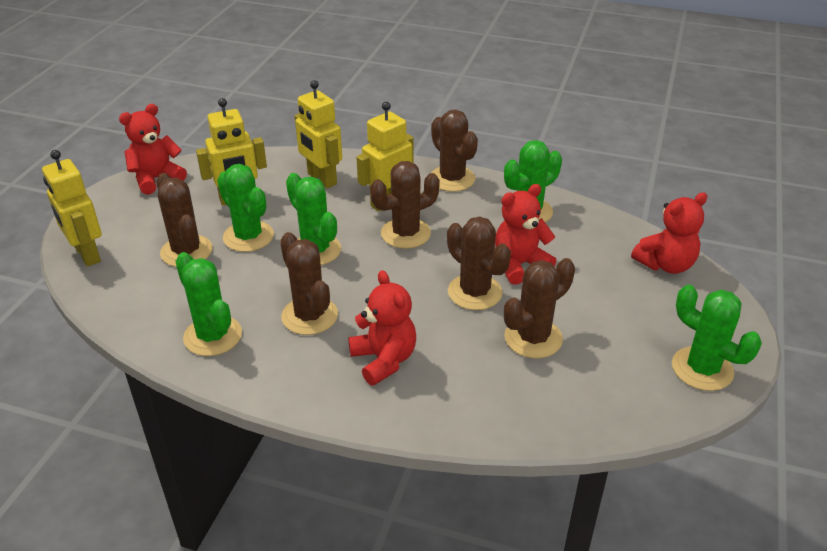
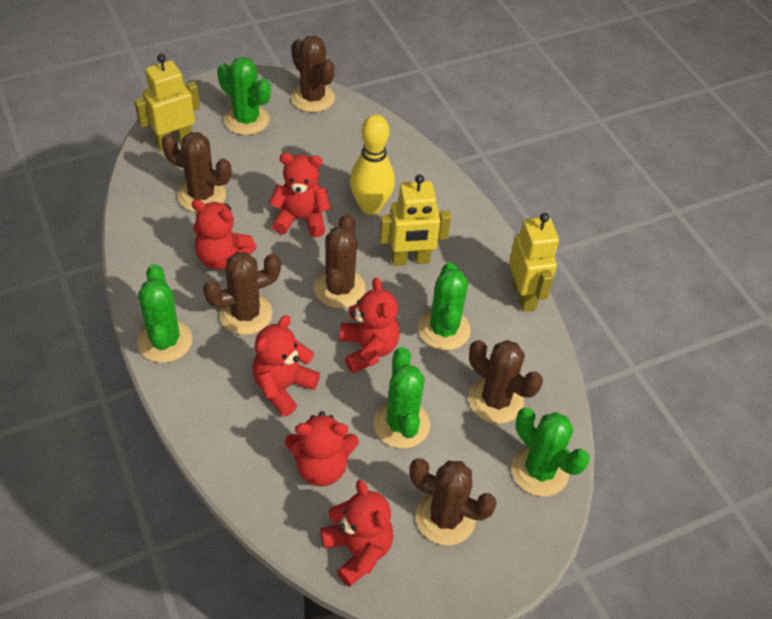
red teddy bear: 4 -> 6
yellow bowling pin: 0 -> 1
yellow robot: 4 -> 3

